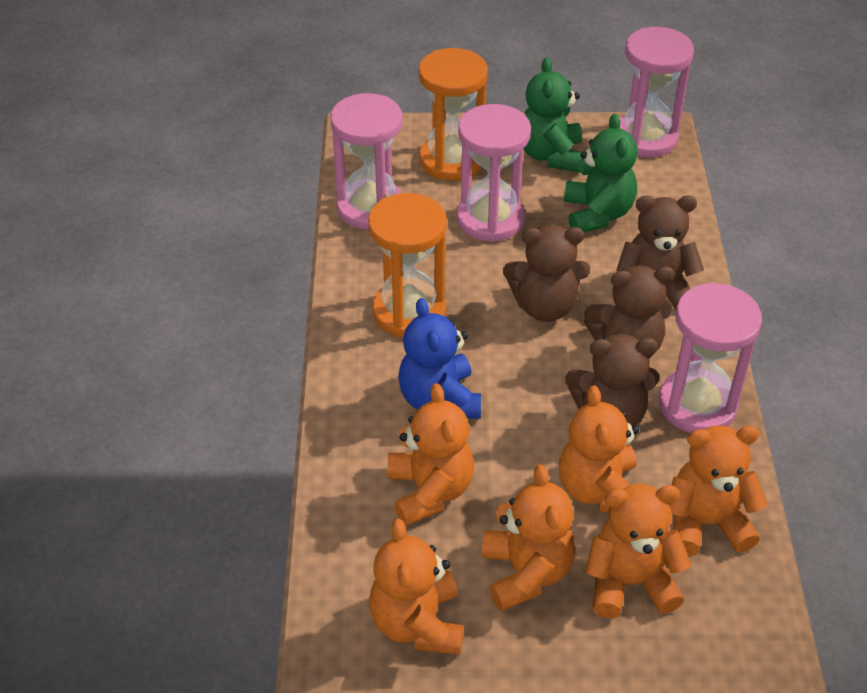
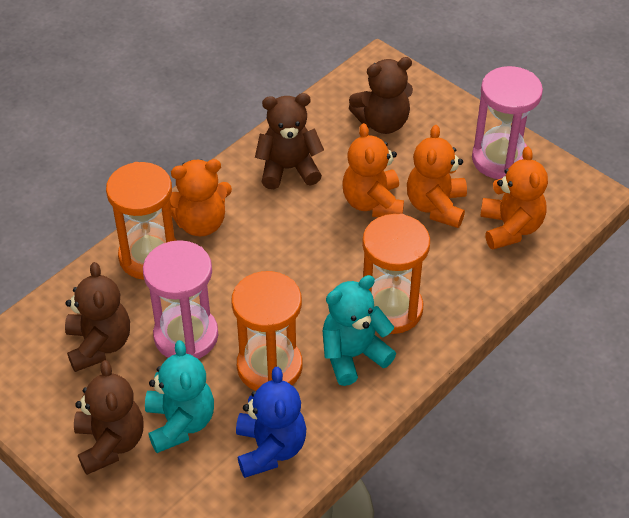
green teddy bear: 2 -> 0
orange hourglass: 2 -> 3
orange teddy bear: 6 -> 4
pink hourglass: 4 -> 2
turquoise teddy bear: 0 -> 2

